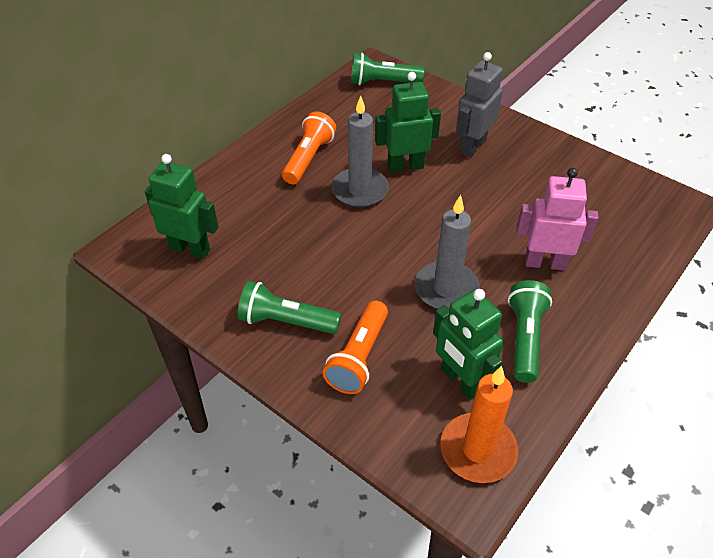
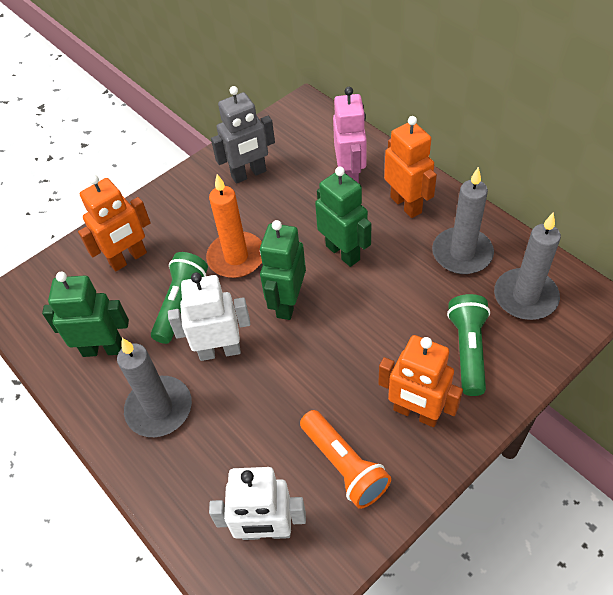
green flashlight: 3 -> 2
grey candle: 2 -> 3
orange flashlight: 2 -> 1
orange robot: 0 -> 3
white robot: 0 -> 2

